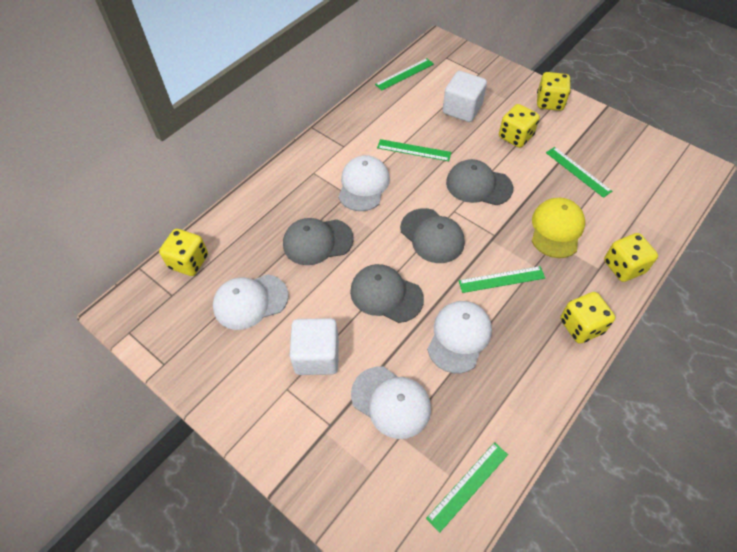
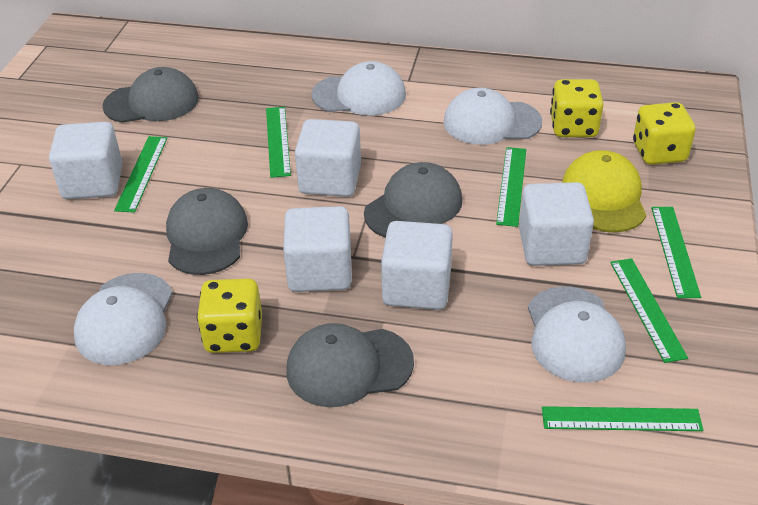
green ruler: 5 -> 6
white cube: 2 -> 5
yellow dice: 5 -> 3

